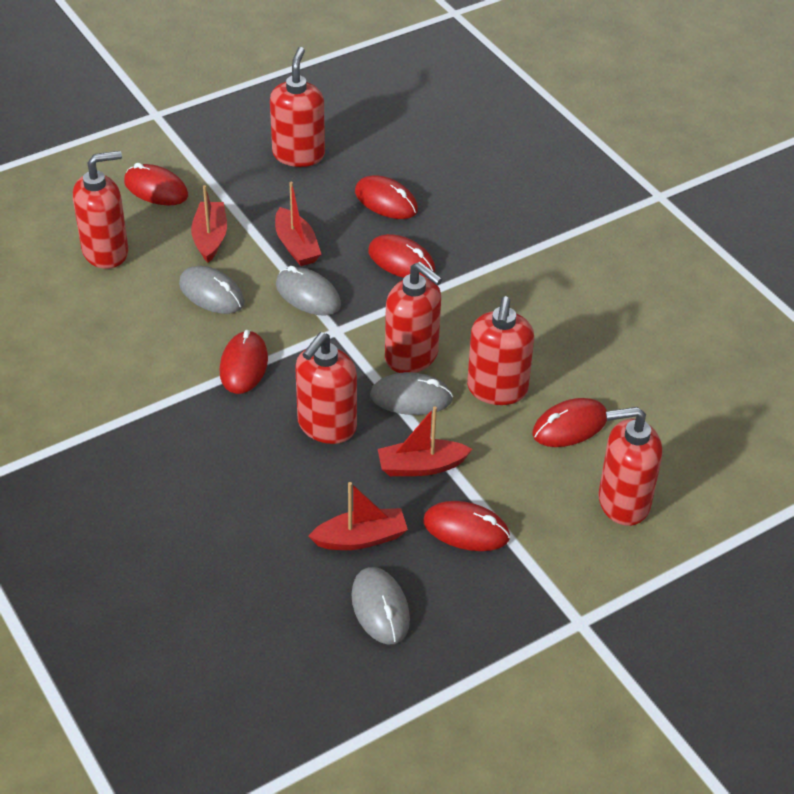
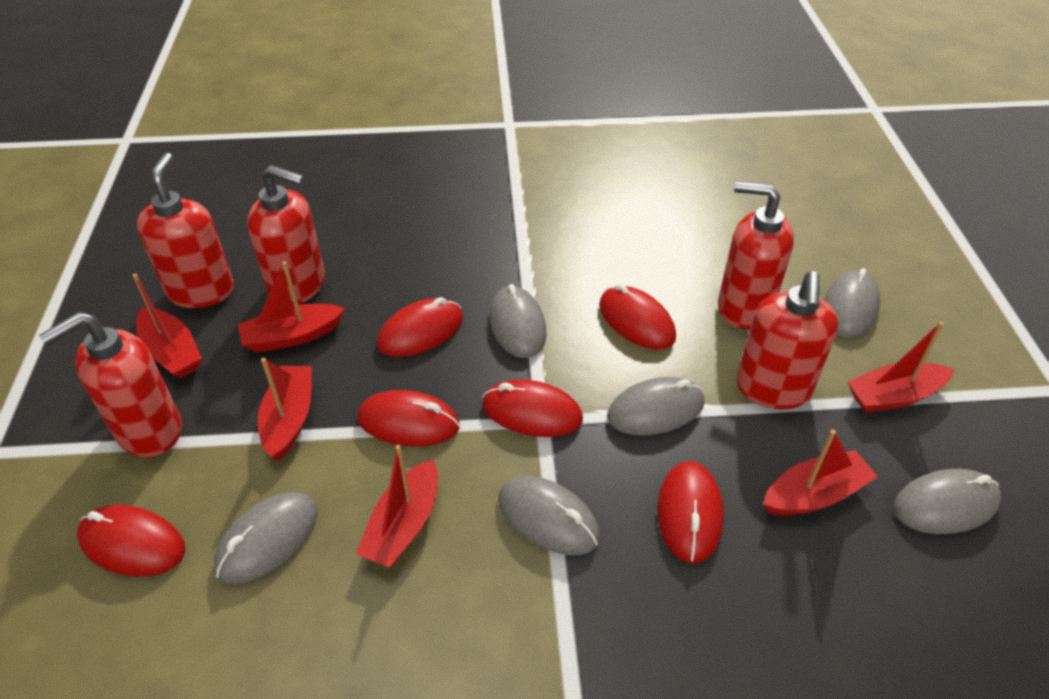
grey mouse: 4 -> 6
red boat: 4 -> 6
red soap dispenser: 6 -> 5

